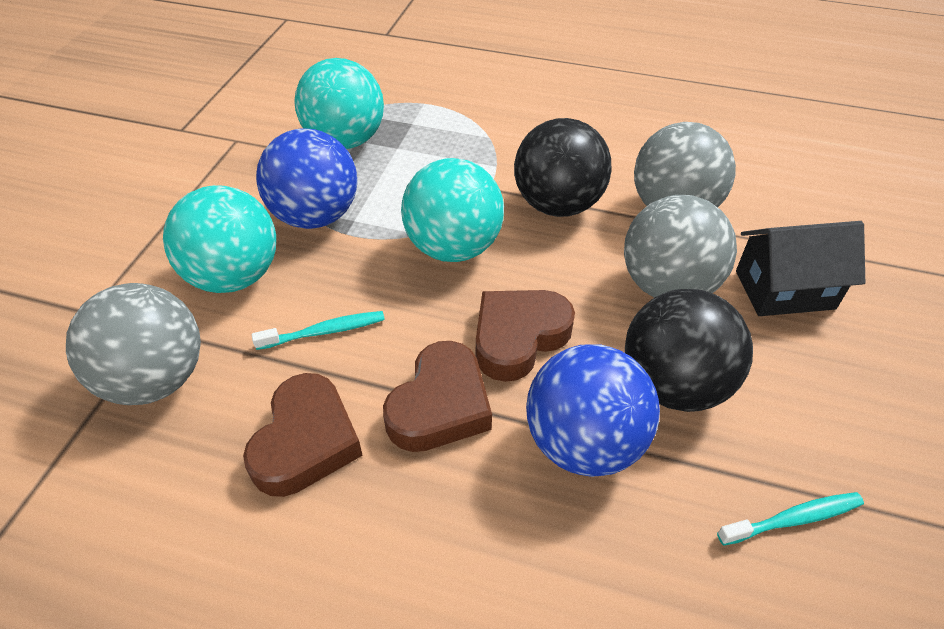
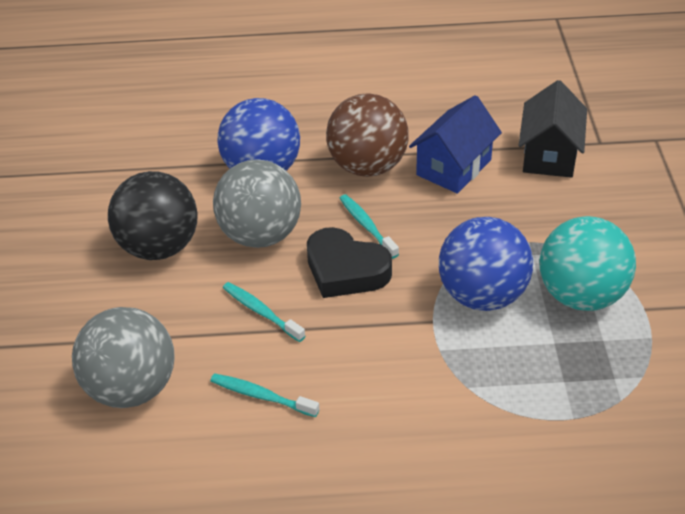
black ball: 2 -> 1
black heart: 0 -> 1
blue house: 0 -> 1
brown ball: 0 -> 1
brown heart: 3 -> 0
grey ball: 3 -> 2
turquoise ball: 3 -> 1
turquoise toothbrush: 2 -> 3

